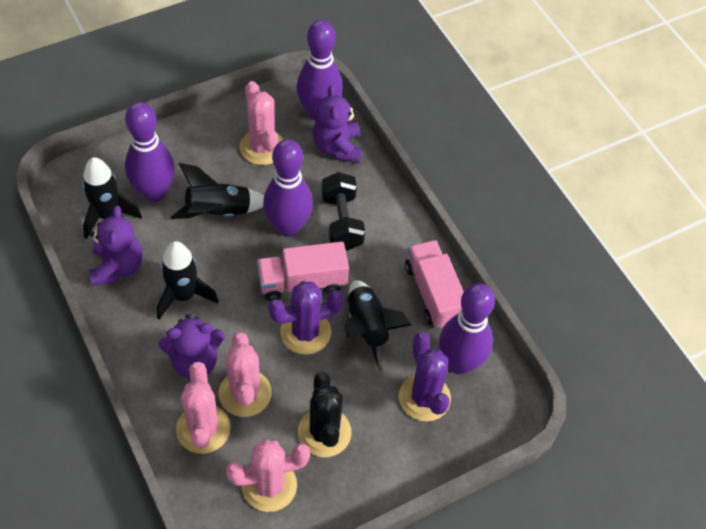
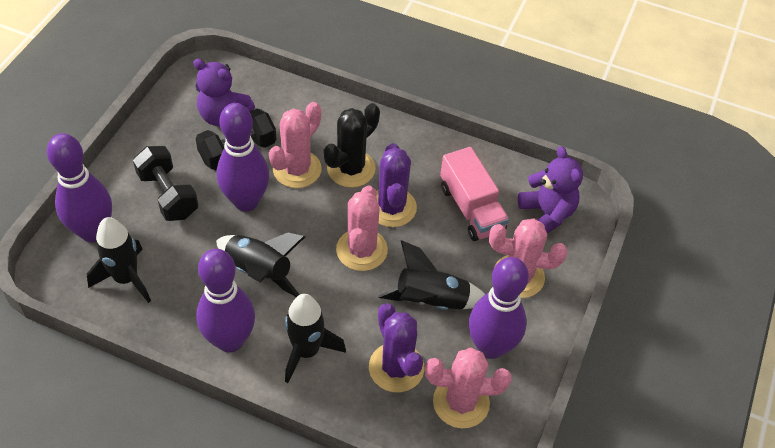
black dumbbell: 1 -> 2
pink truck: 2 -> 1
purple teddy bear: 3 -> 2

